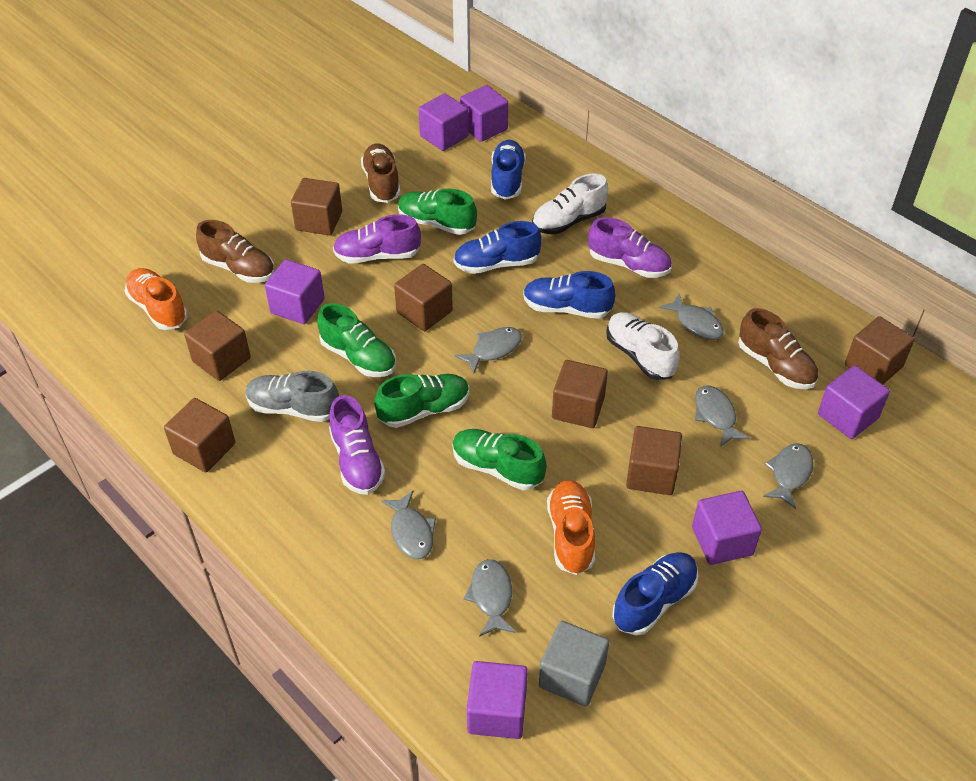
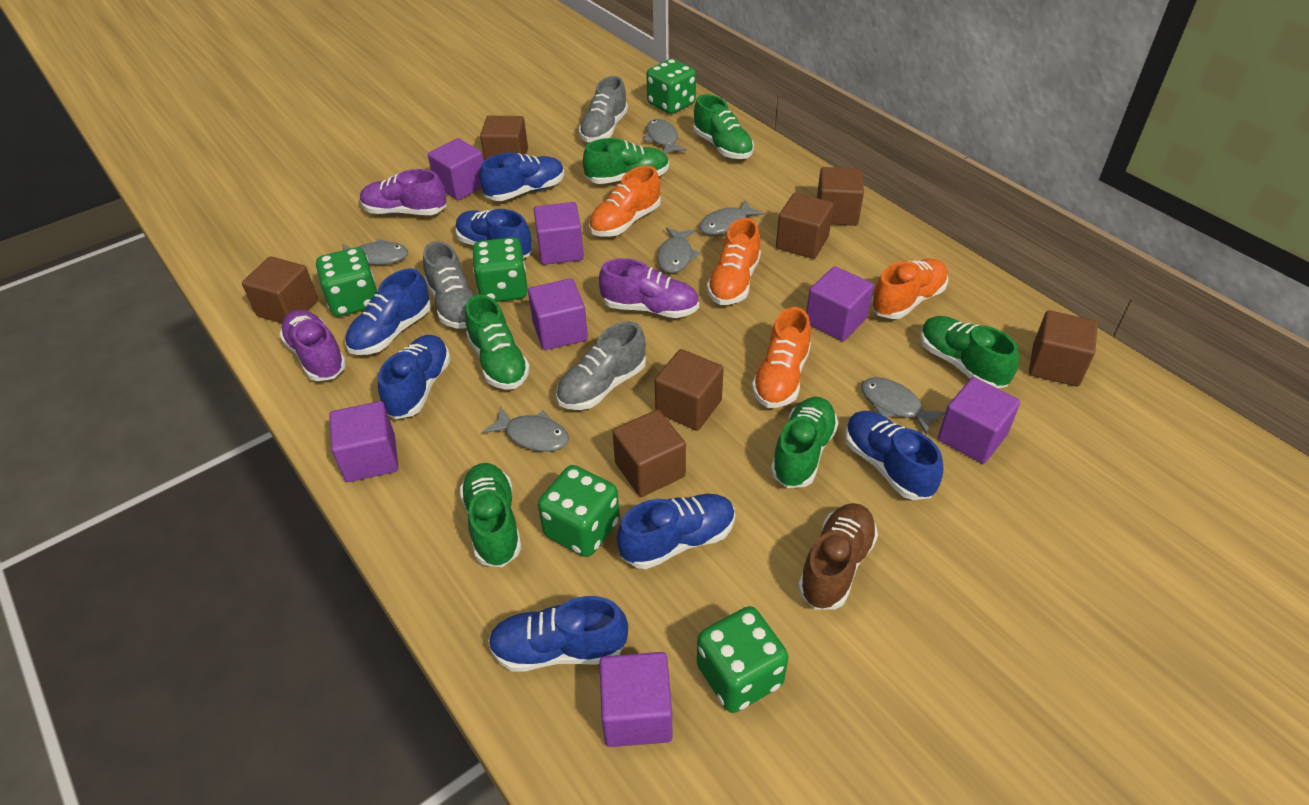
blue shoe: 4 -> 7
brown shoe: 3 -> 1
green dice: 0 -> 5
green shoe: 4 -> 6
grey cube: 1 -> 0
grey shoe: 1 -> 3
orange shoe: 2 -> 4
purple cube: 6 -> 7
white shoe: 2 -> 0

